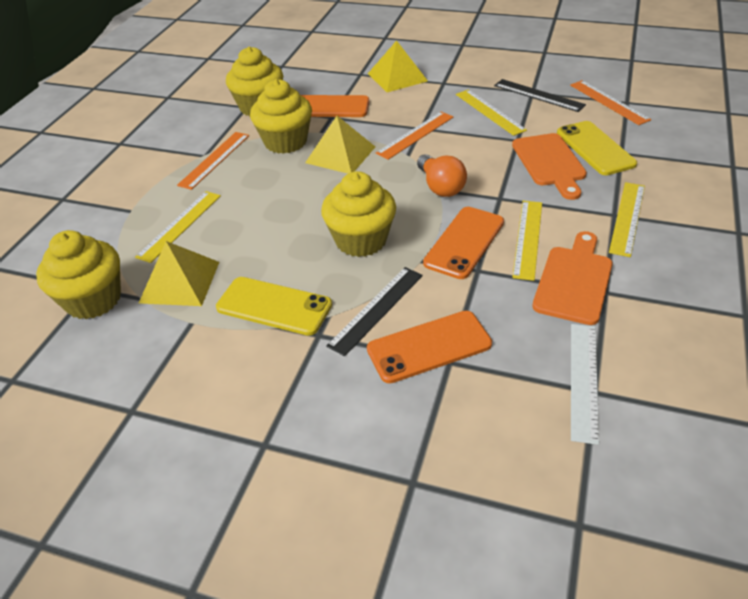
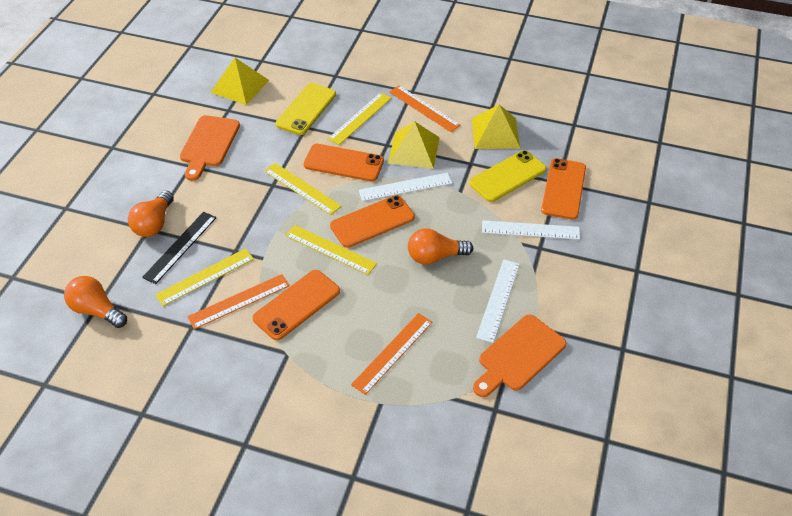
black ruler: 2 -> 1
orange light bulb: 1 -> 3
orange phone: 3 -> 4
white ruler: 1 -> 3
yellow cupcake: 4 -> 0

